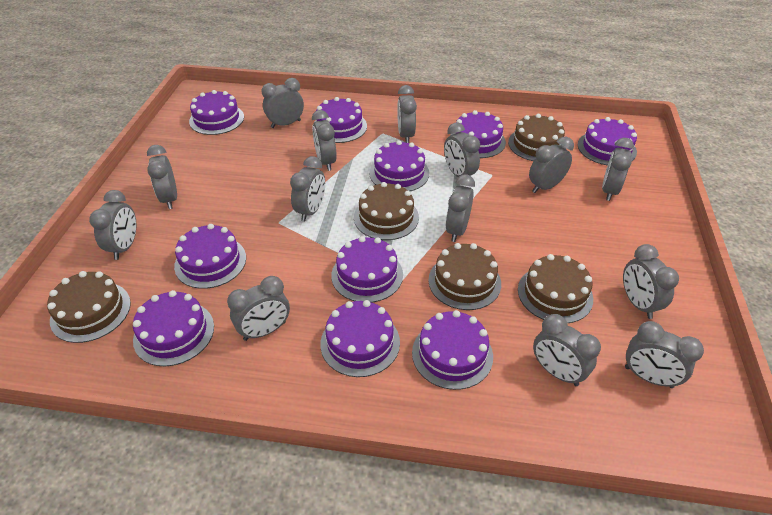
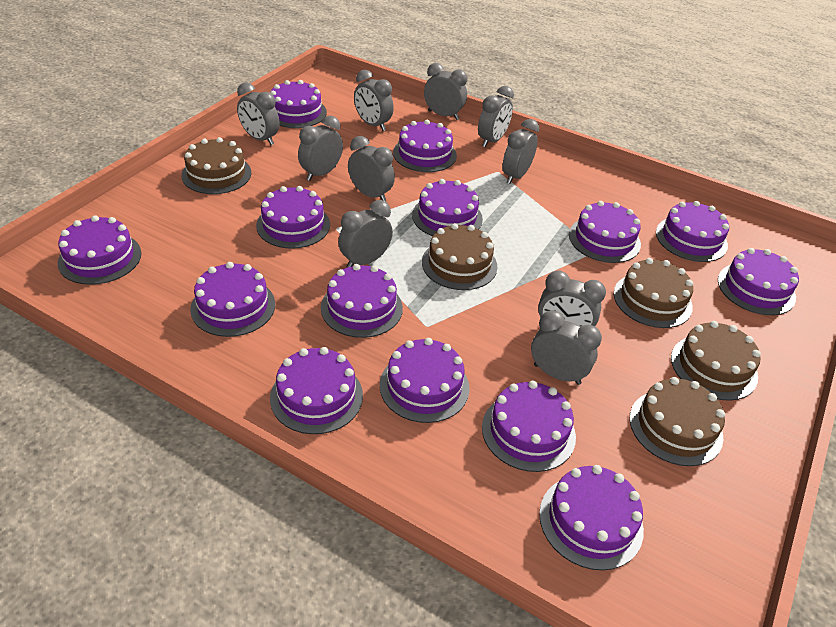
grey clock: 14 -> 10
purple cake: 10 -> 14

